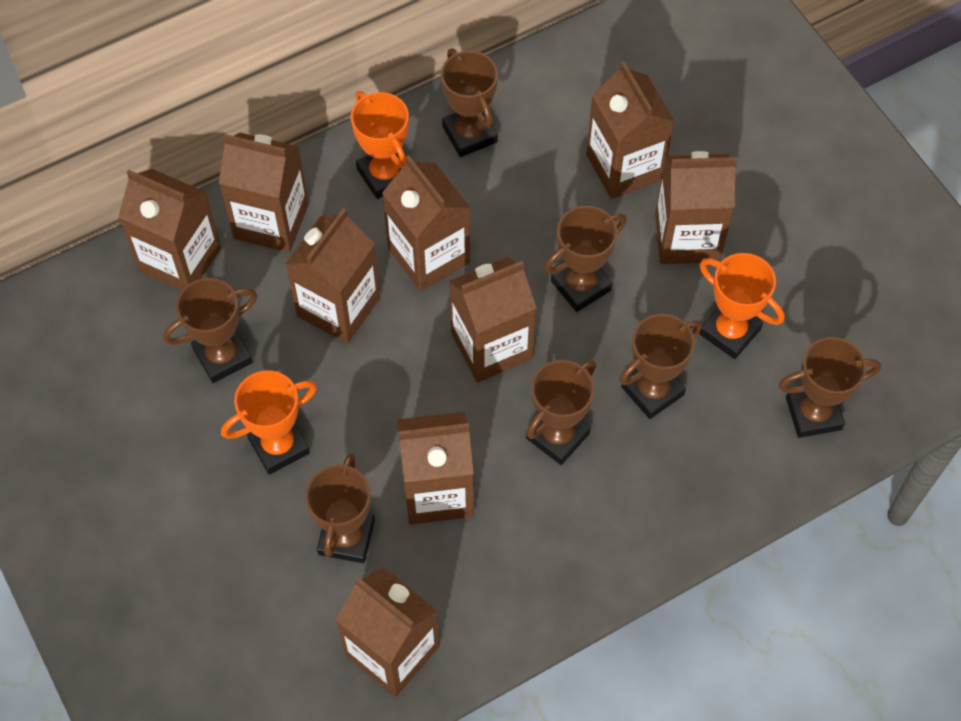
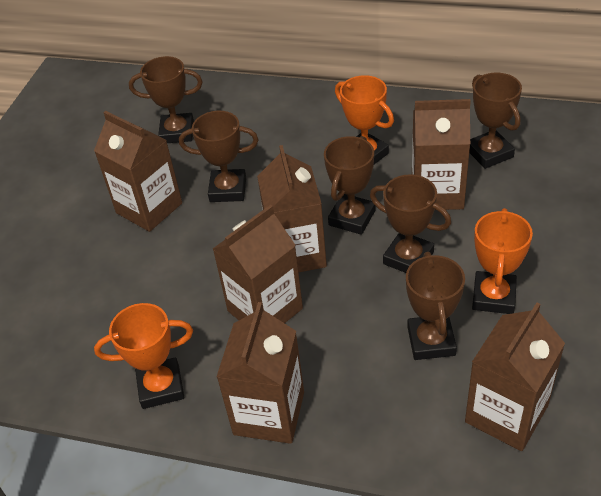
brown carton: 9 -> 6
brown trophy: 7 -> 6

